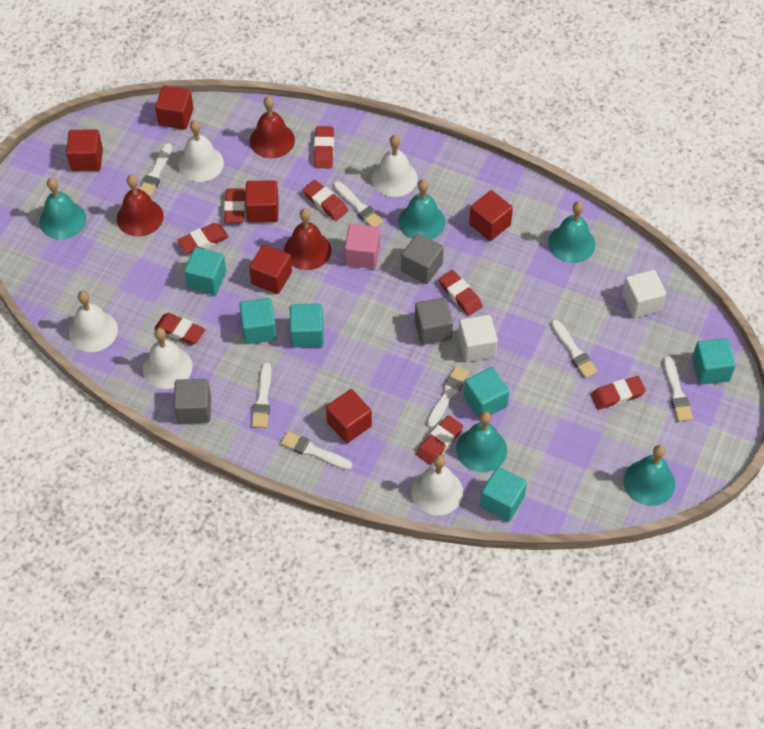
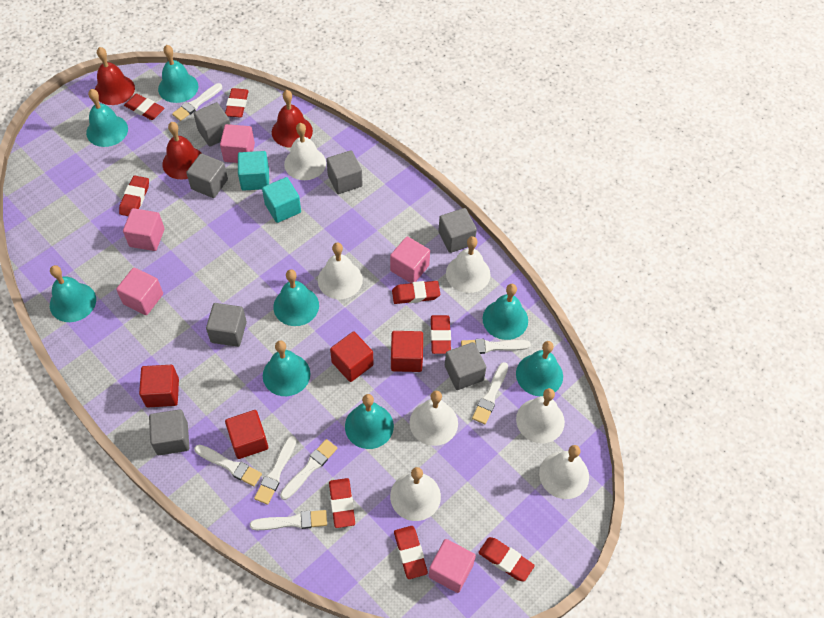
grey cube: 3 -> 7
pink cube: 1 -> 5
red cube: 6 -> 4
turquoise bell: 5 -> 8
turquoise cube: 6 -> 2
white bell: 5 -> 7
white cube: 2 -> 0

